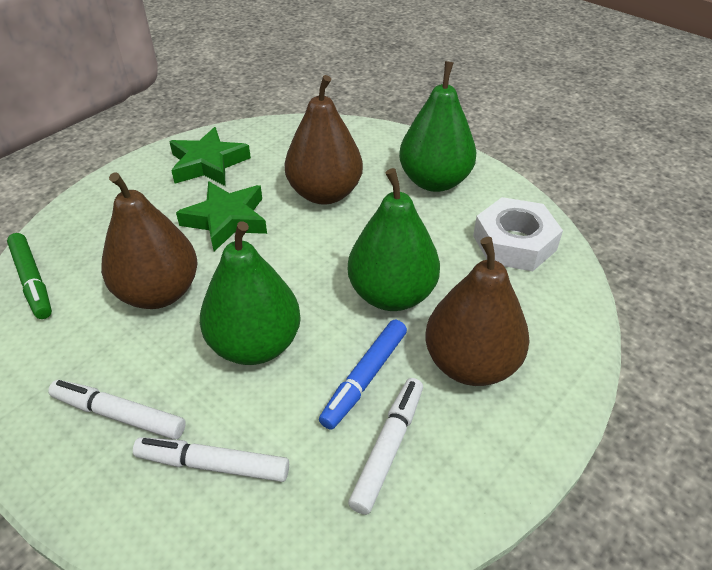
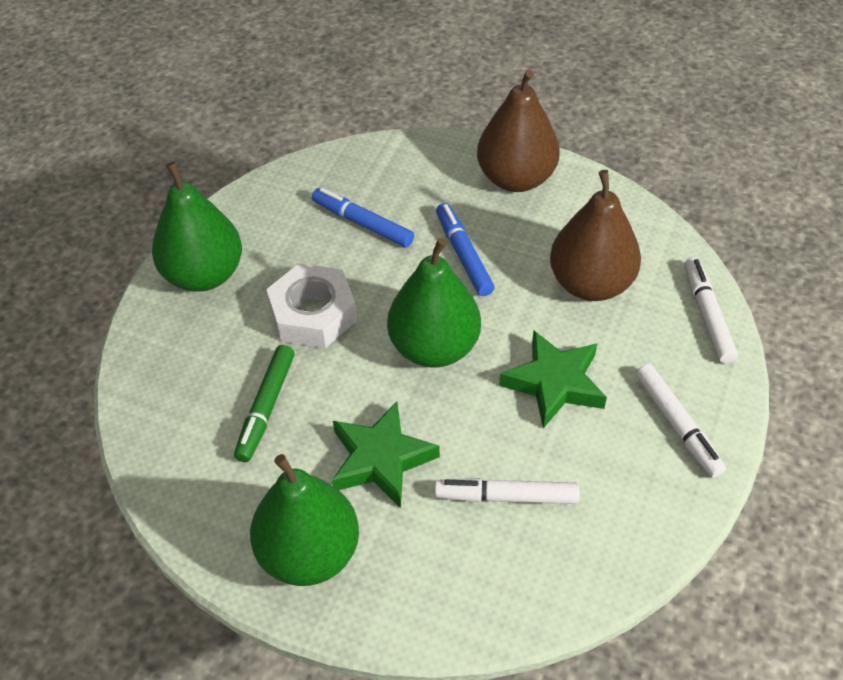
blue marker: 1 -> 2
brown pear: 3 -> 2

